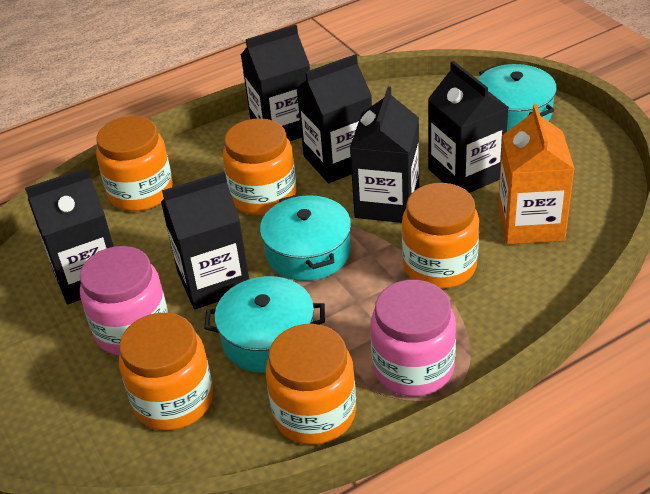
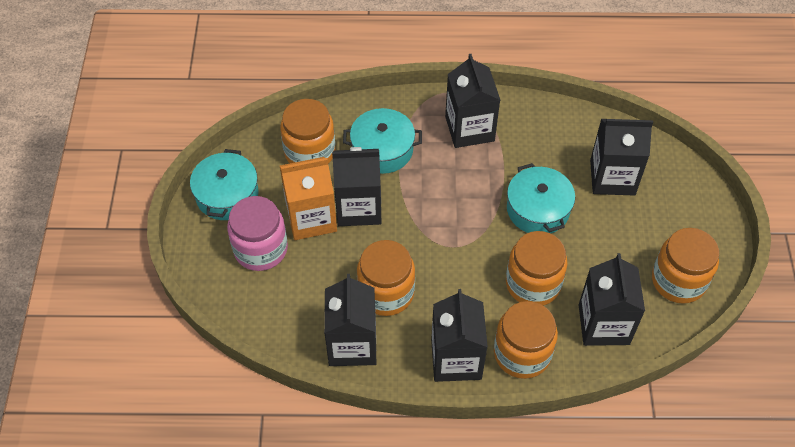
pink jar: 2 -> 1

